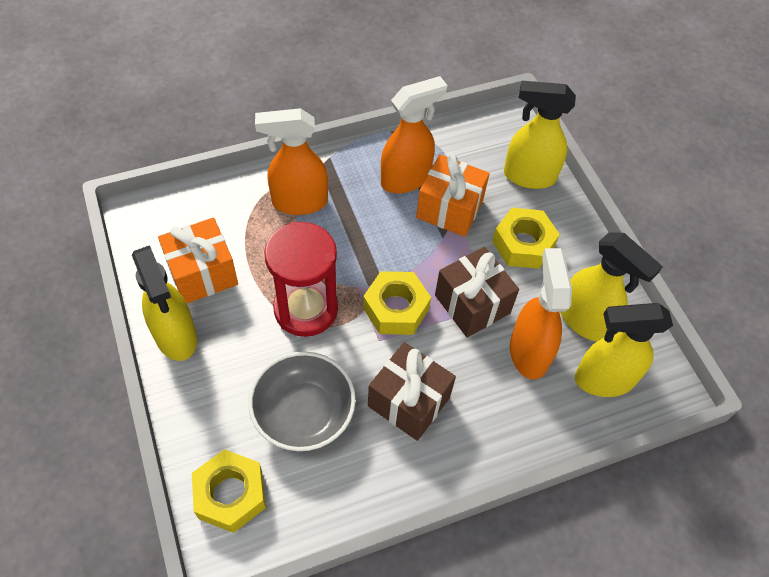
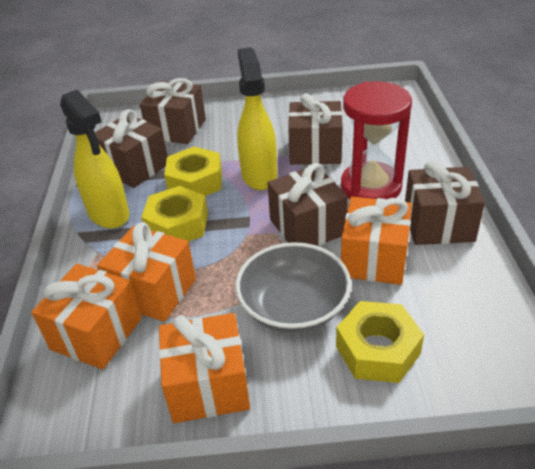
brown gift: 2 -> 5
orange gift: 2 -> 4
orange spray bottle: 3 -> 0
yellow spray bottle: 4 -> 2

